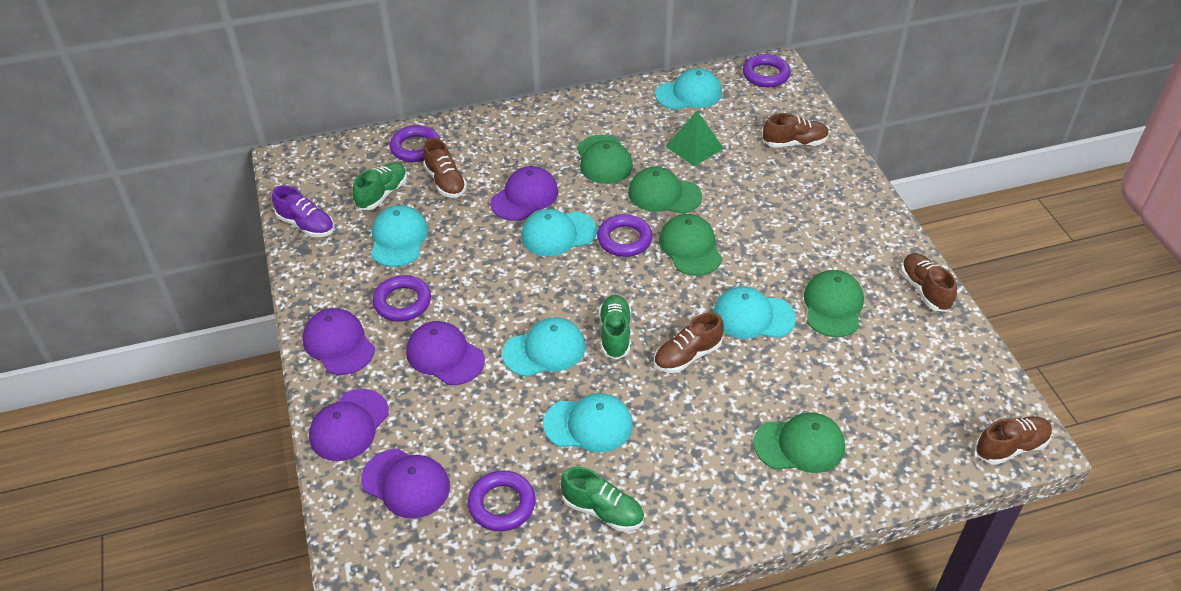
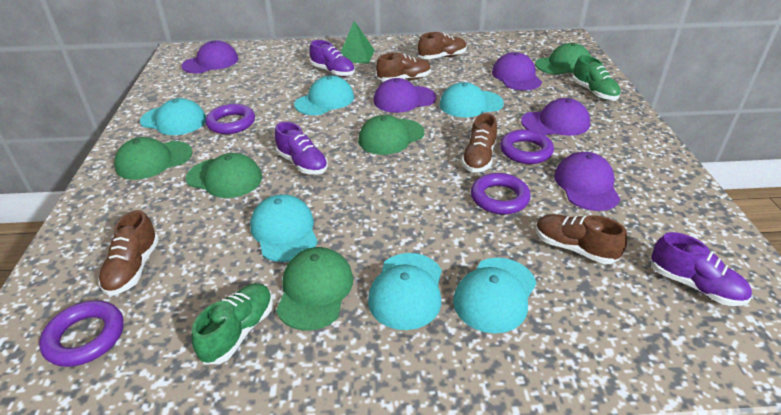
green shoe: 3 -> 2
purple ring: 5 -> 4
purple shoe: 1 -> 3

